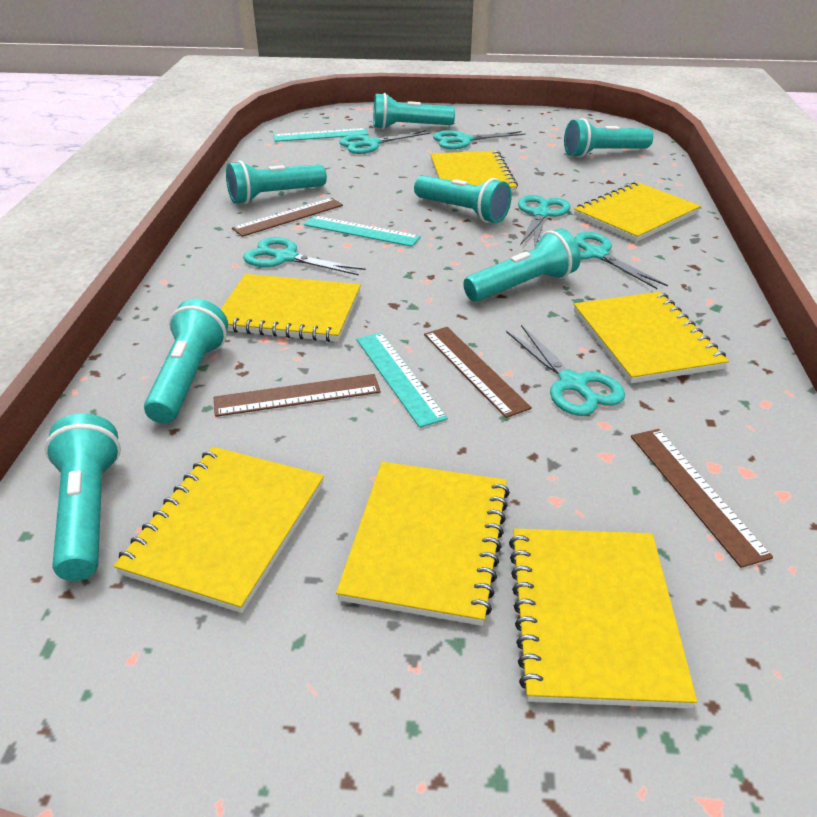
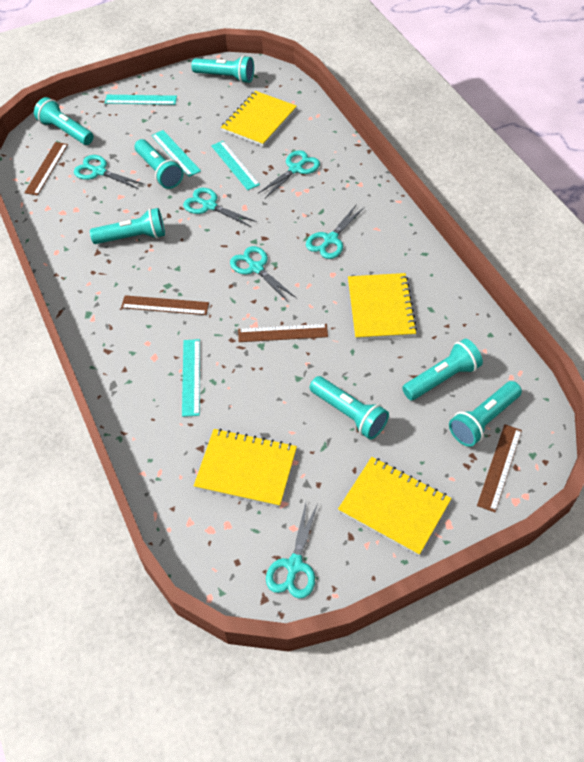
turquoise ruler: 3 -> 4
yellow notebook: 7 -> 4

